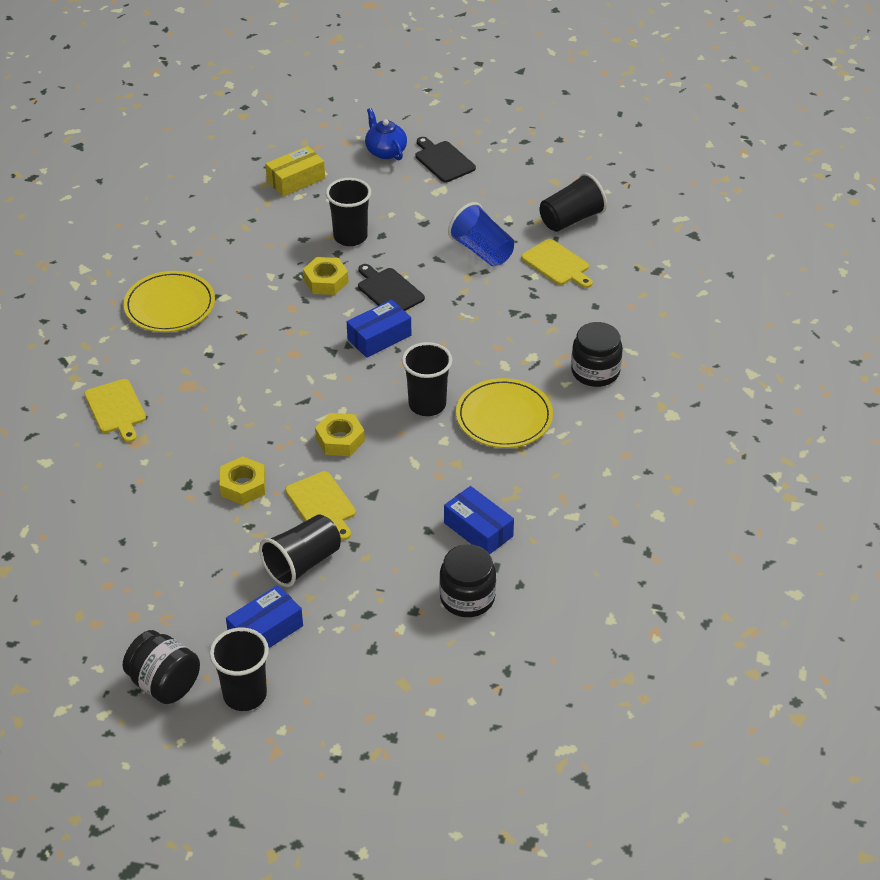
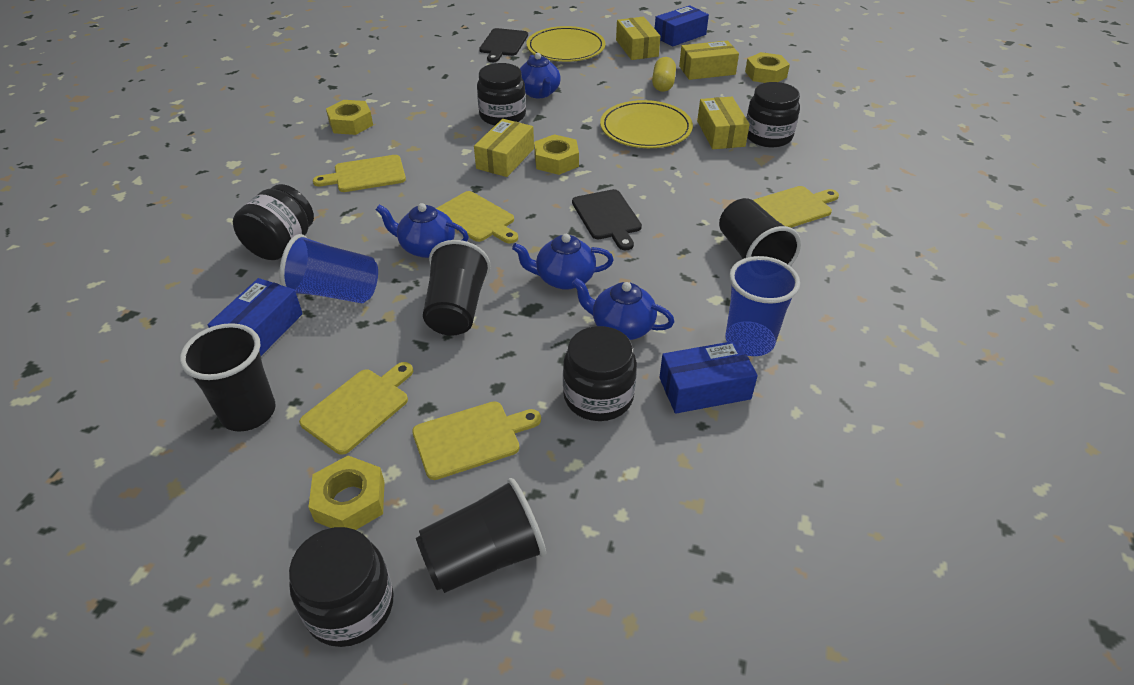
black cup: 5 -> 4
black jar: 3 -> 5
blue cup: 1 -> 2
blue teapot: 1 -> 4
yellow box: 1 -> 4
yellow capsule: 0 -> 1
yellow cutting board: 3 -> 5
yellow nut: 3 -> 4

